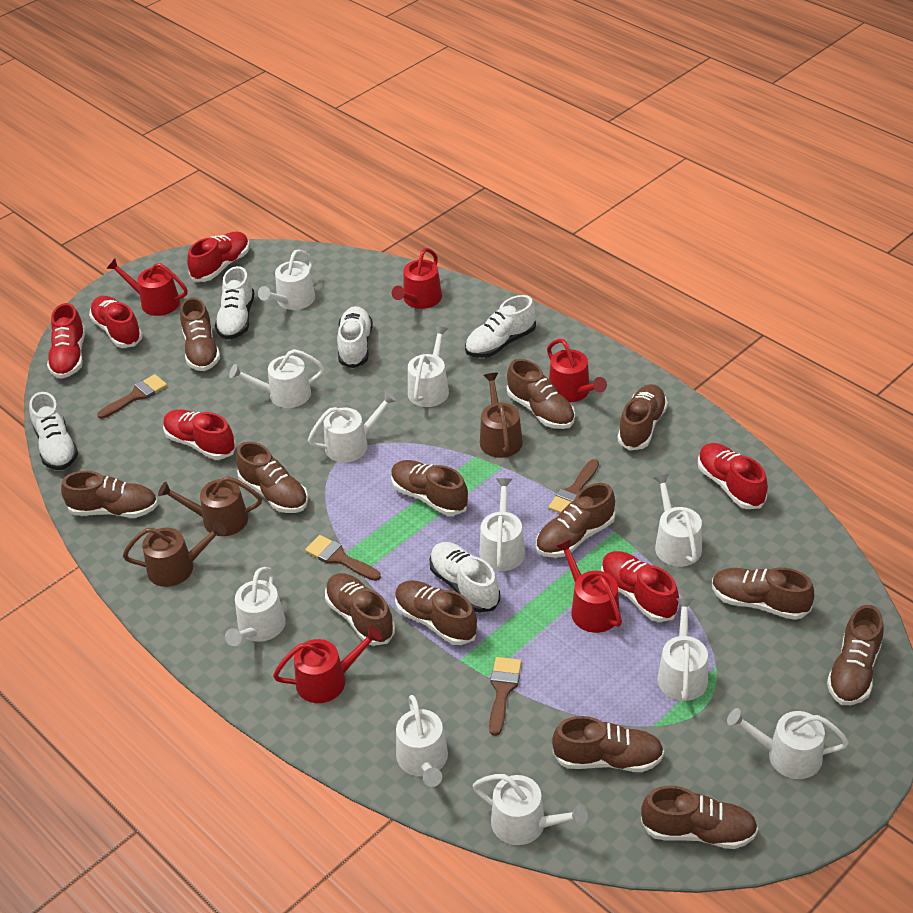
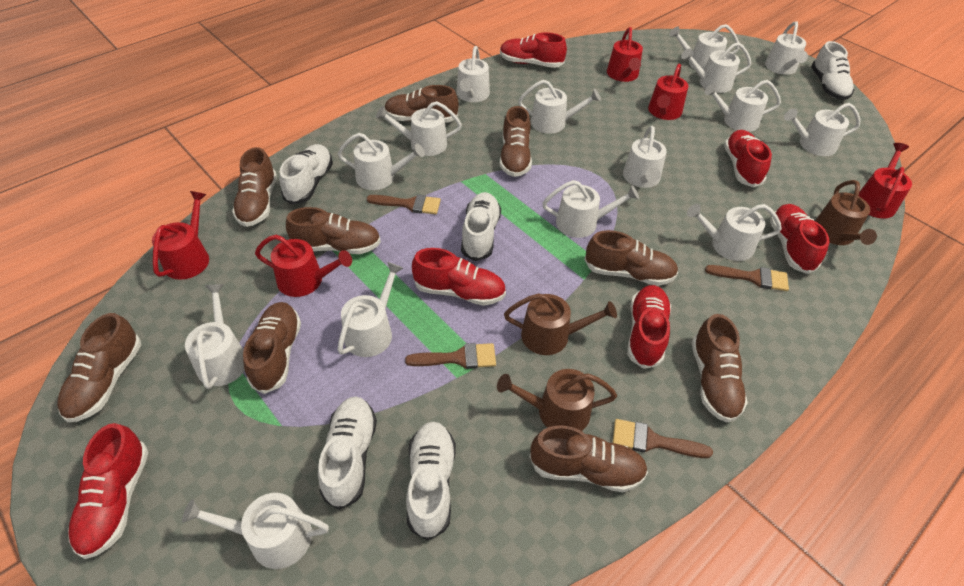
brown shoe: 13 -> 9
white watering can: 11 -> 15

